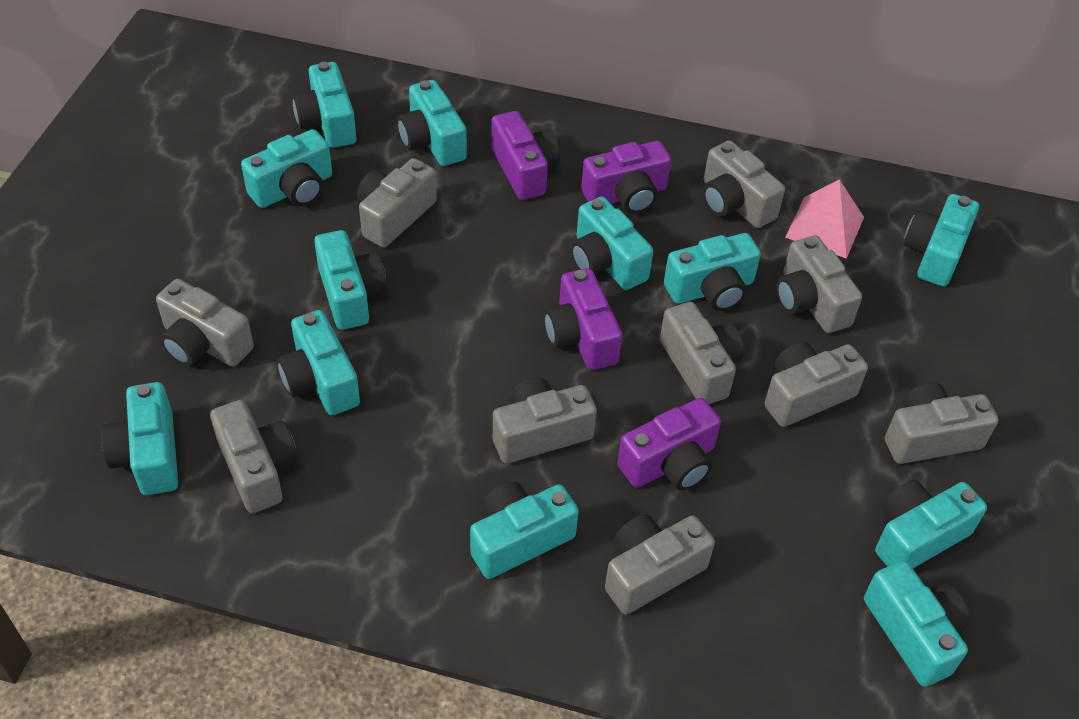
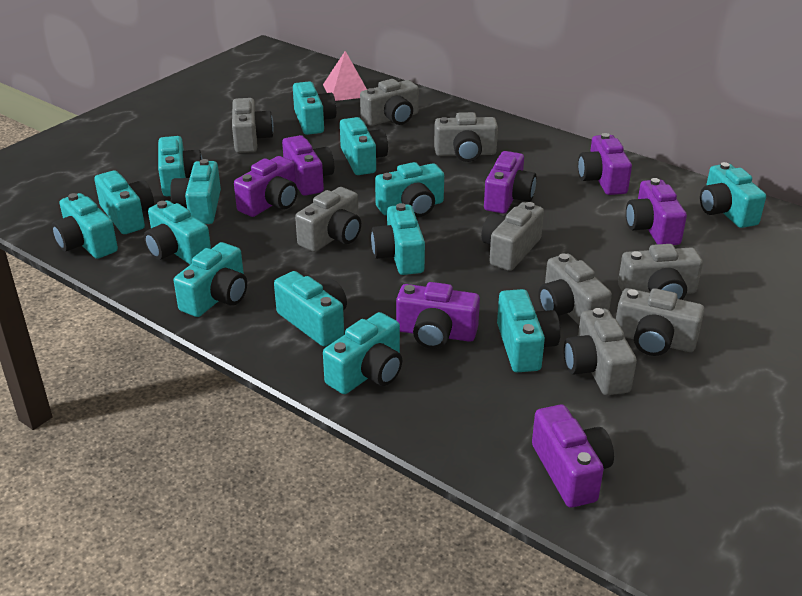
grey camera: 10 -> 9
purple camera: 4 -> 7
turquoise camera: 12 -> 14

